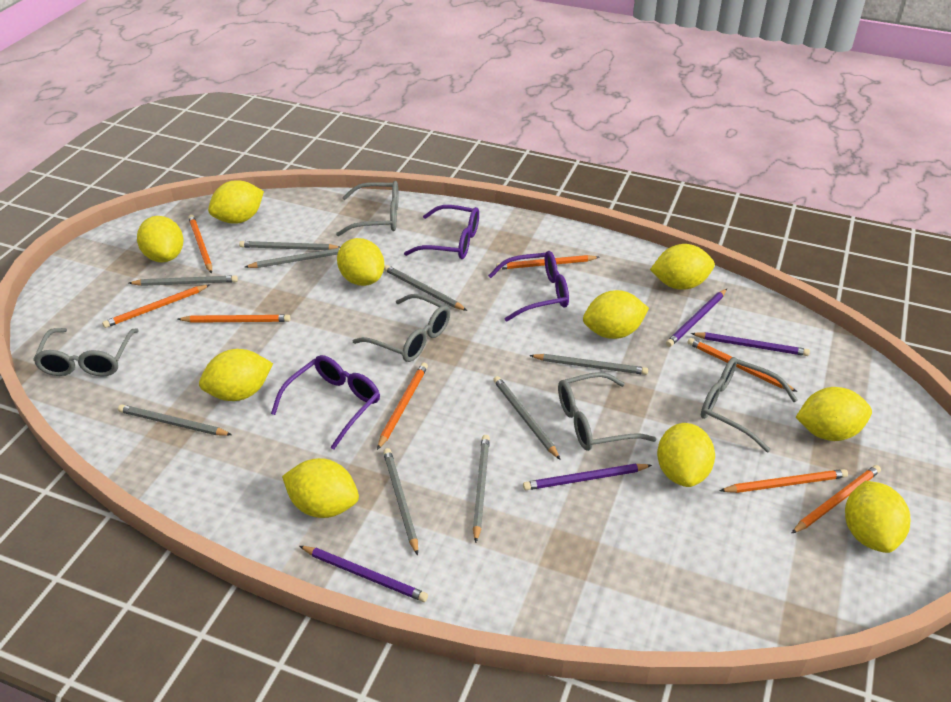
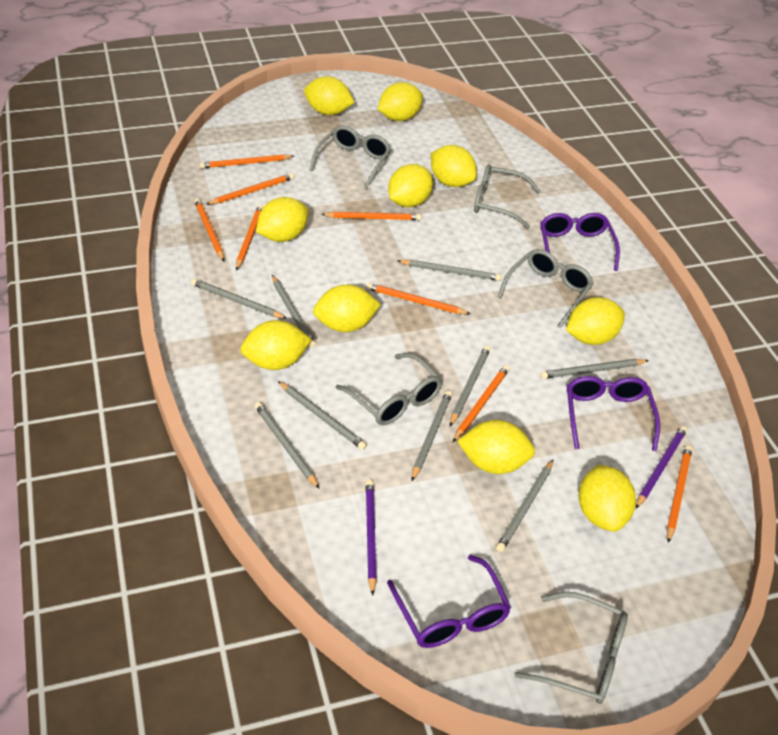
purple pencil: 4 -> 2

